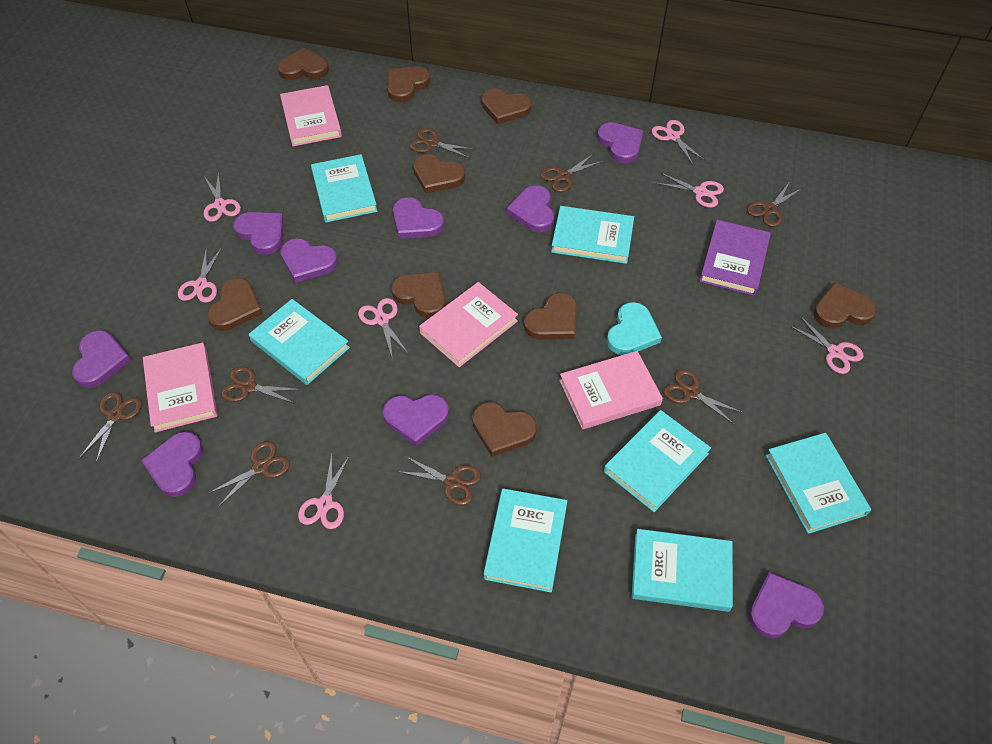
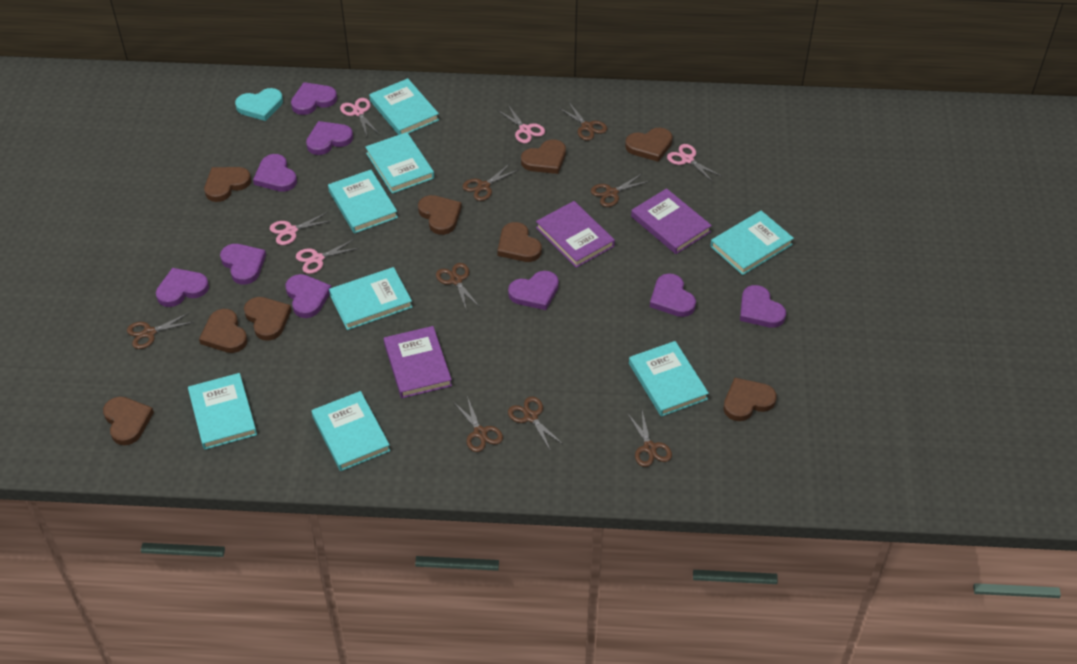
pink book: 4 -> 0
pink scissors: 7 -> 5
purple book: 1 -> 3
turquoise book: 7 -> 8

